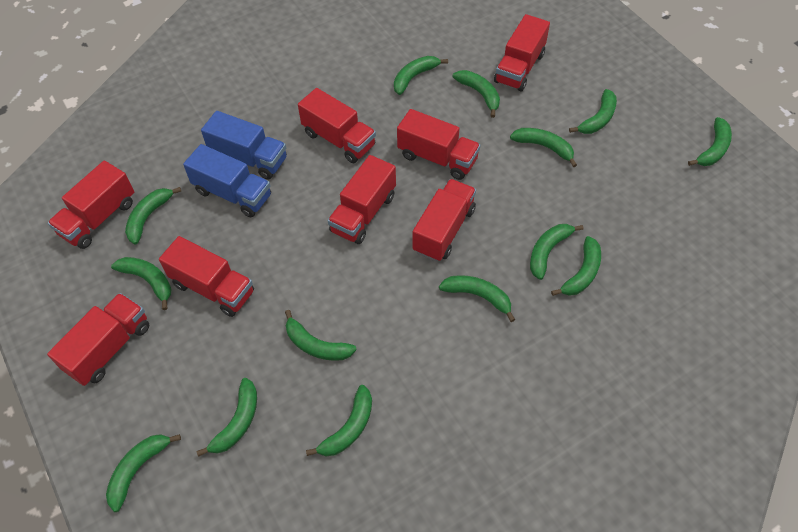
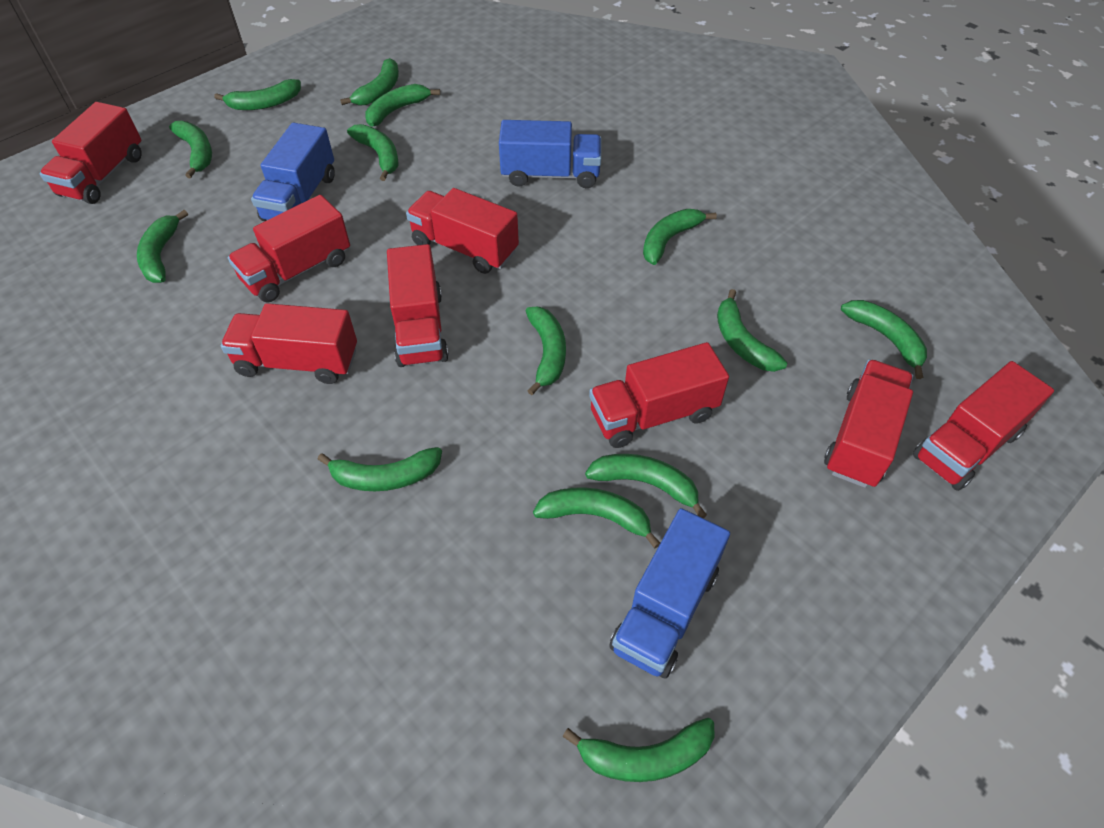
blue truck: 2 -> 3

